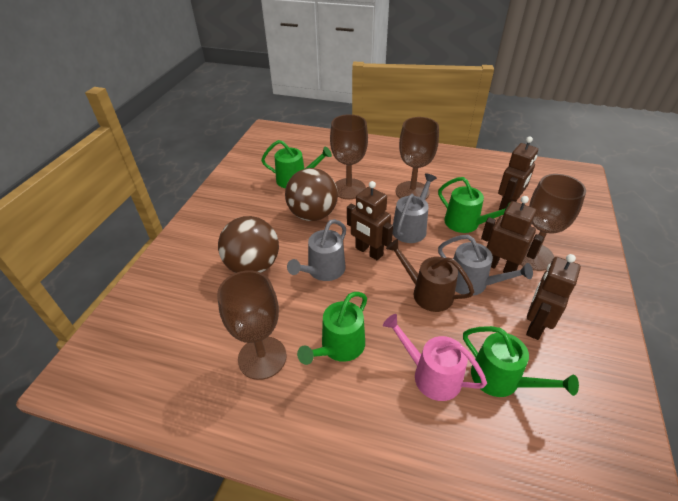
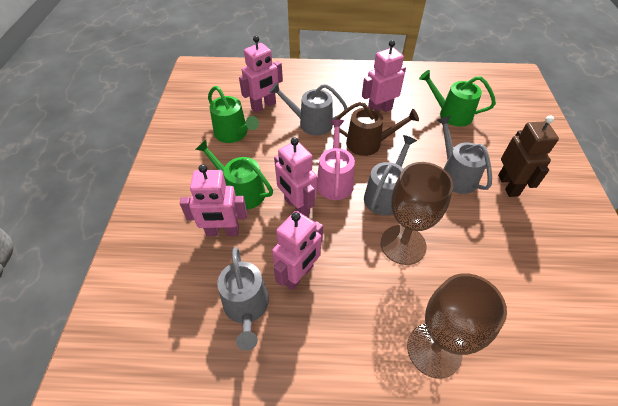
brown ball: 2 -> 0
brown goblet: 4 -> 2
brown robot: 4 -> 1
green watering can: 4 -> 3
grey watering can: 3 -> 4
pink robot: 0 -> 5

